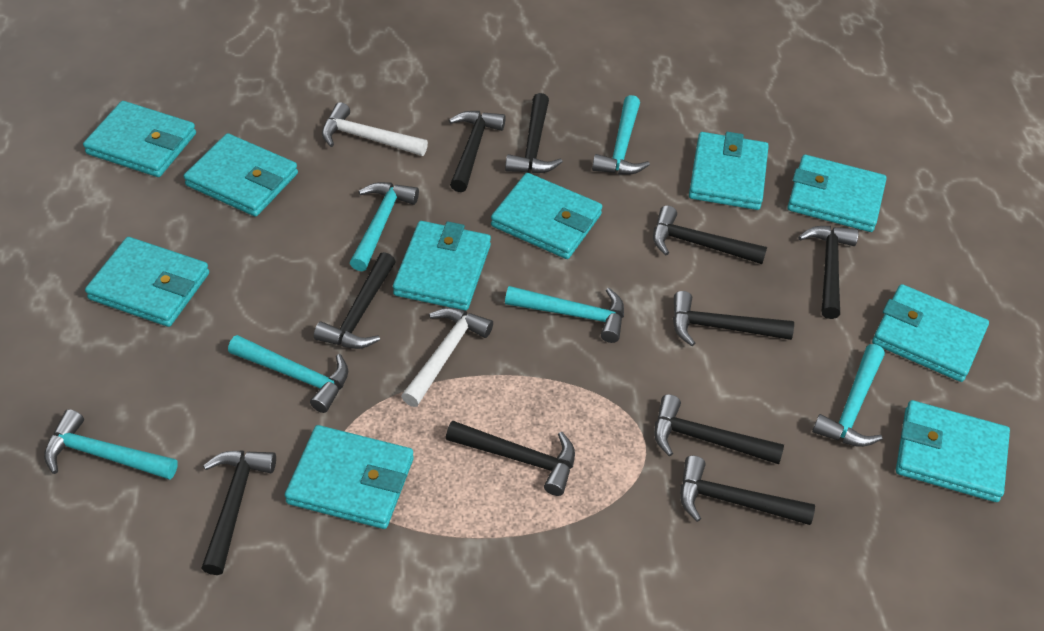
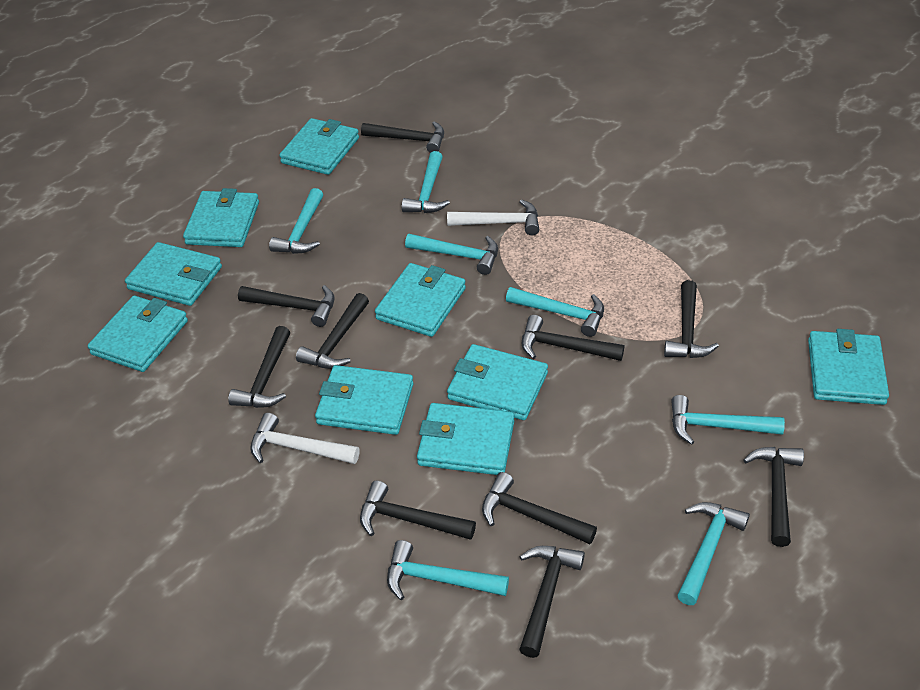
turquoise hammer: 6 -> 7
turquoise wallet: 10 -> 9

